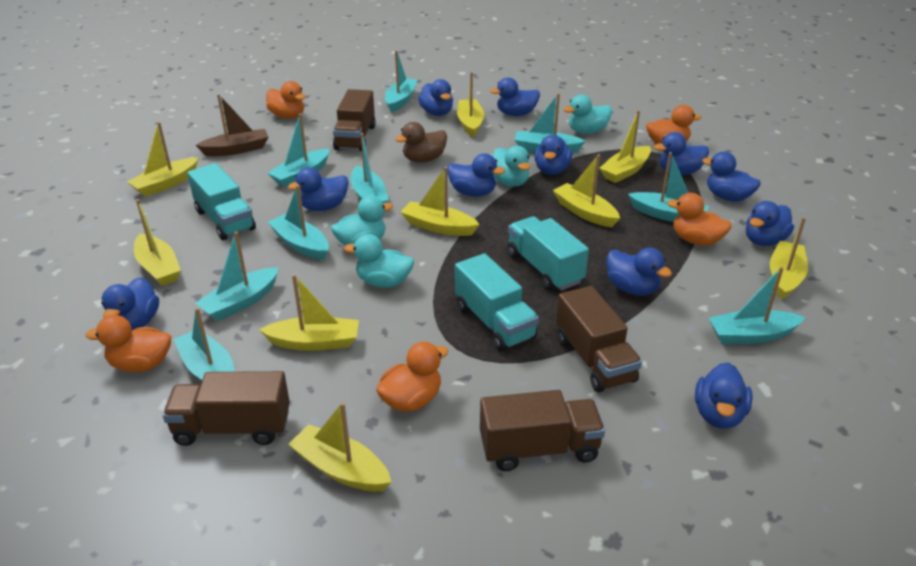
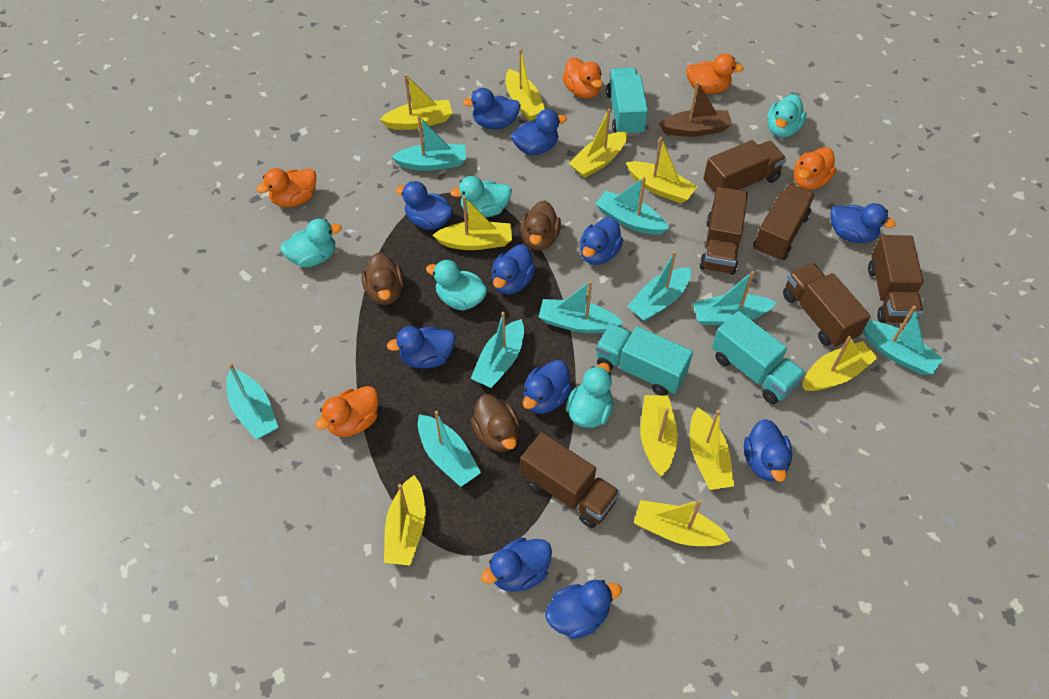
brown duck: 1 -> 3
brown truck: 4 -> 6
turquoise duck: 4 -> 5
yellow boat: 9 -> 10

